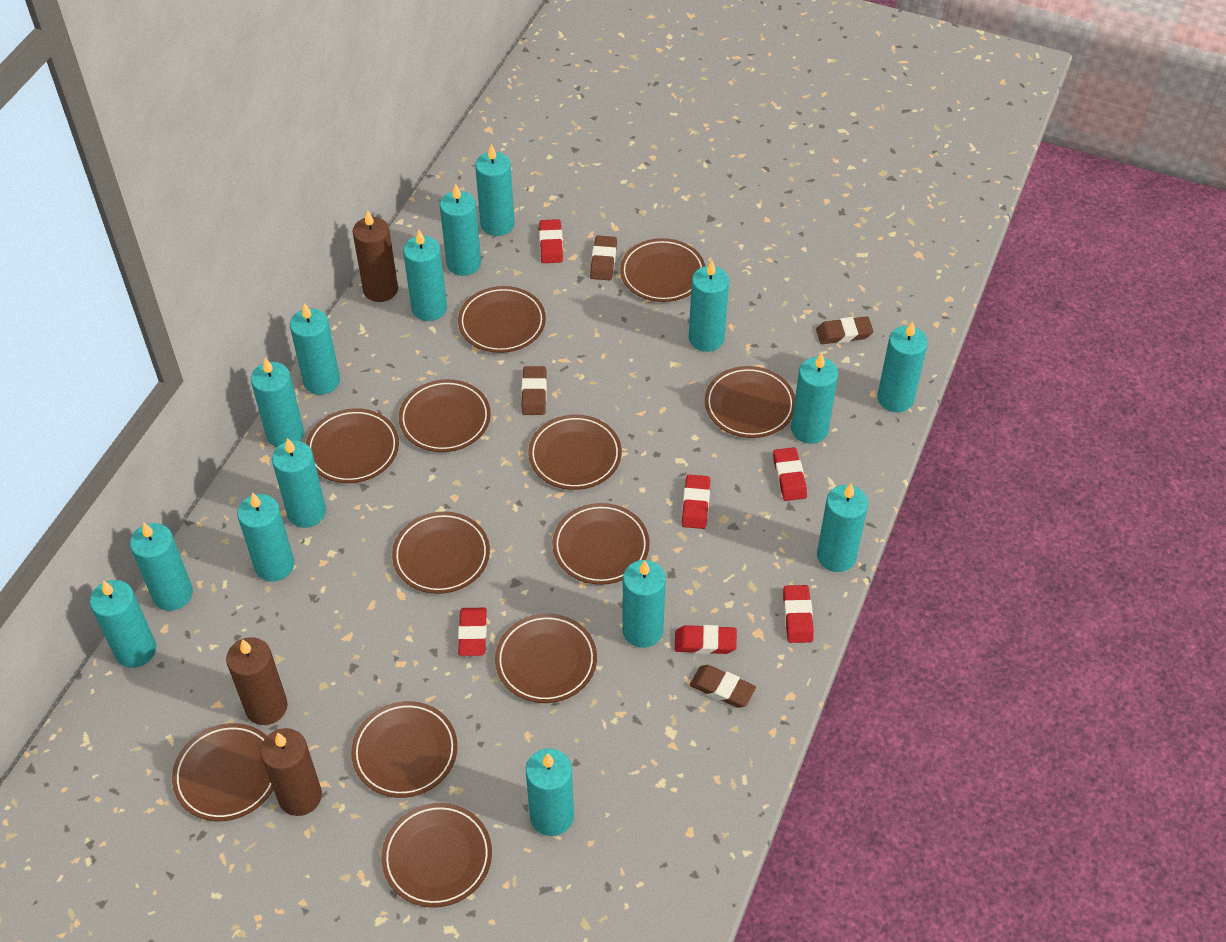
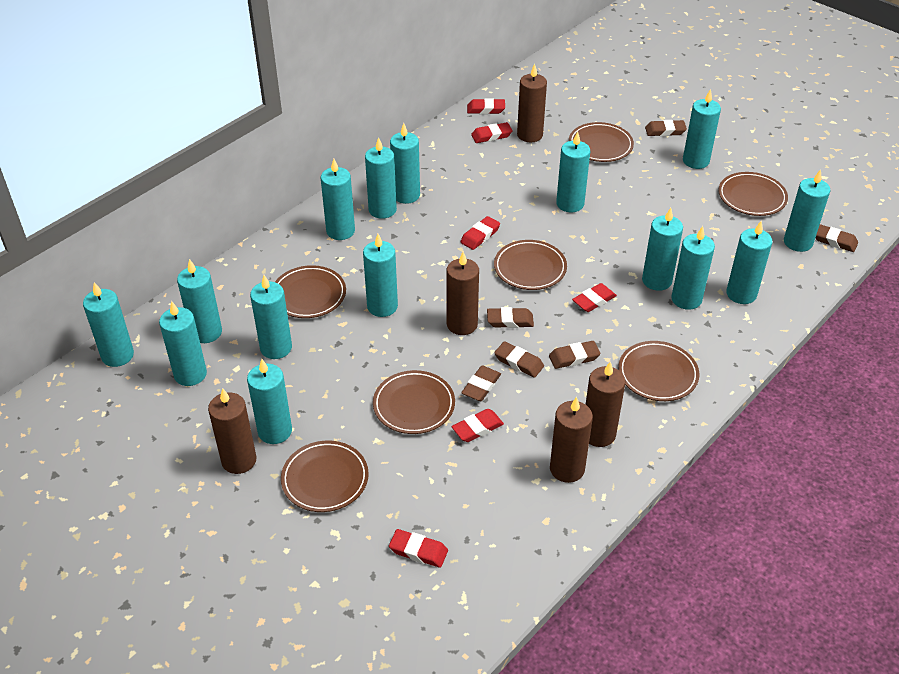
brown candle: 3 -> 5
brown eraser: 4 -> 6
brown plate: 12 -> 7

